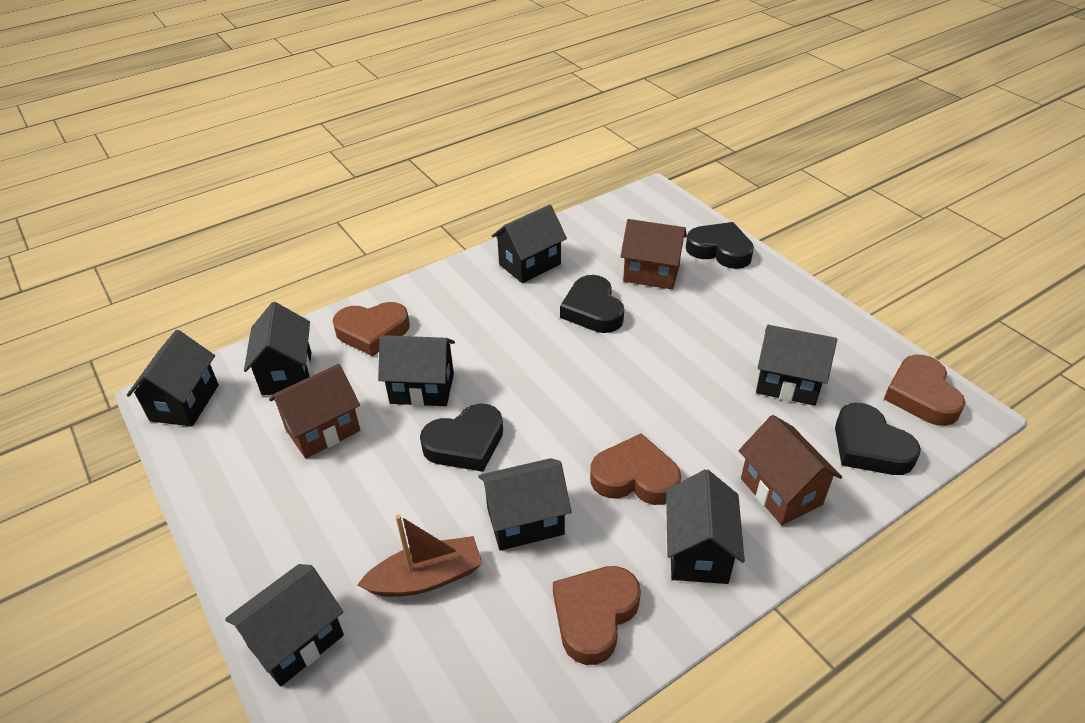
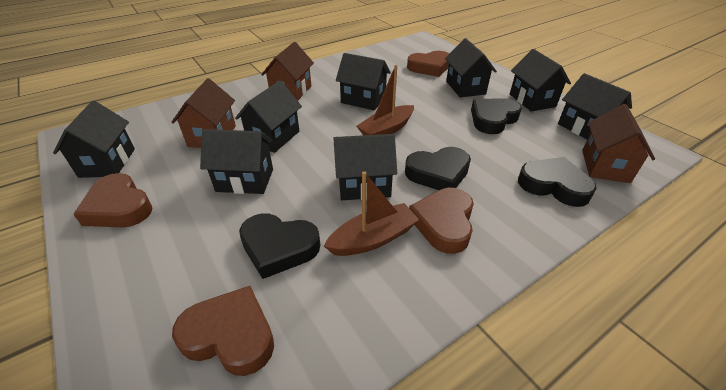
brown boat: 1 -> 2

